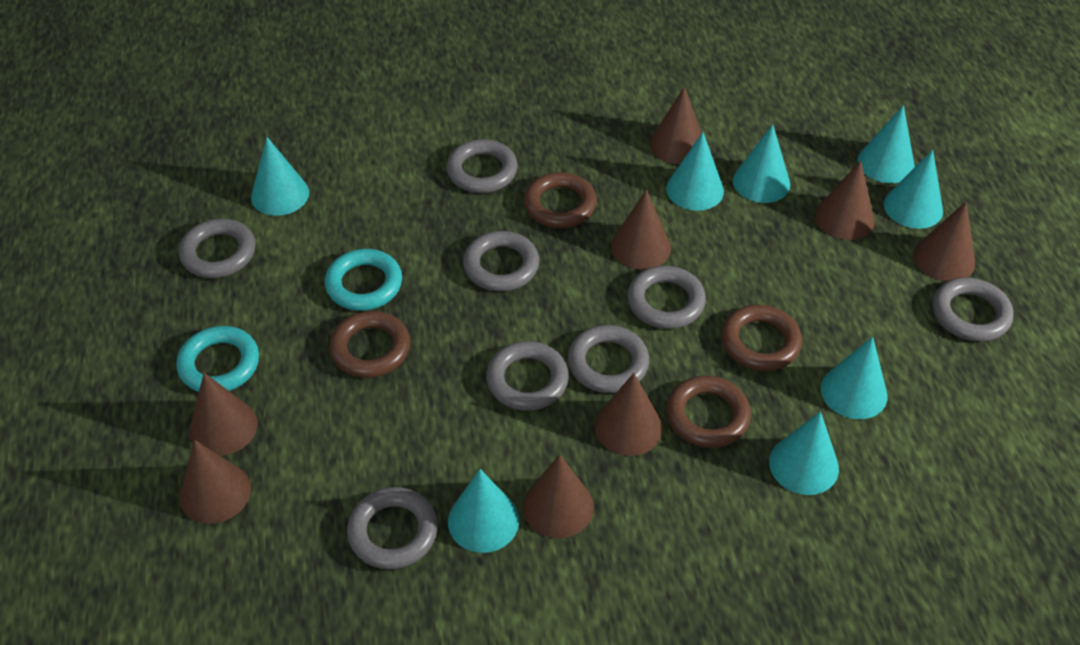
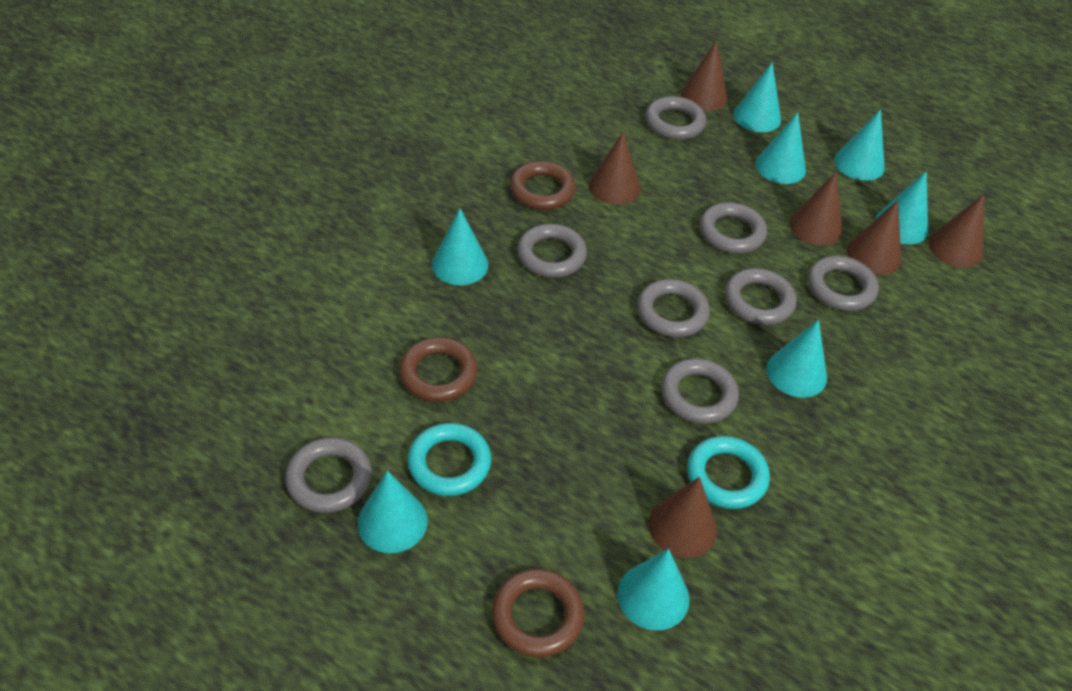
brown cone: 8 -> 6
brown ring: 4 -> 3

